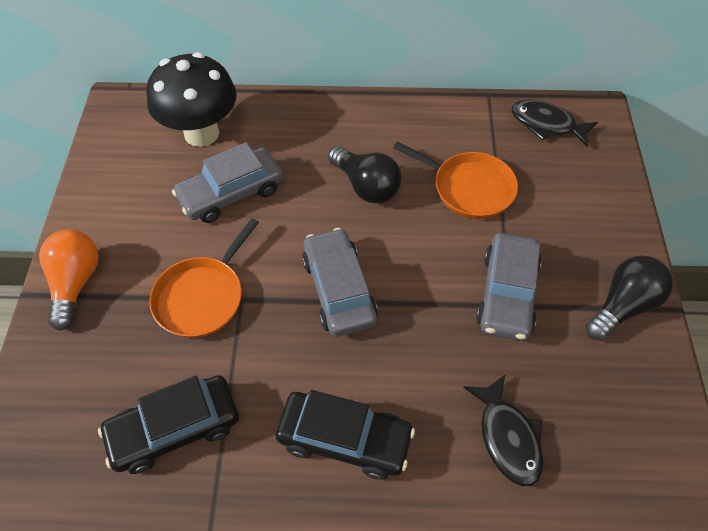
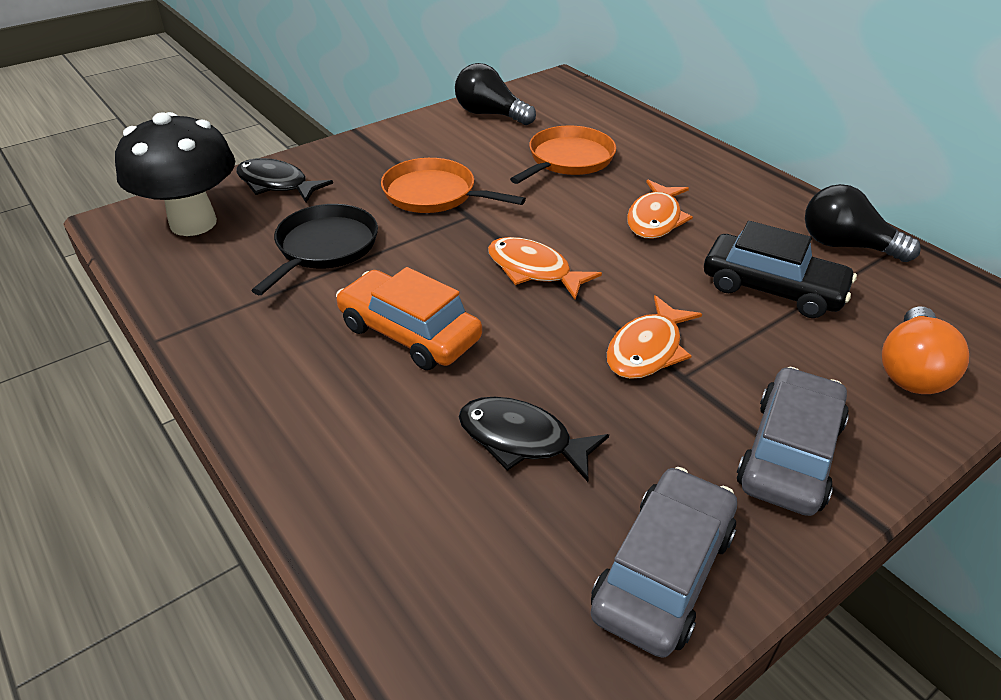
black car: 2 -> 1
black pan: 0 -> 1
grey car: 3 -> 2
orange car: 0 -> 1
orange fish: 0 -> 3

